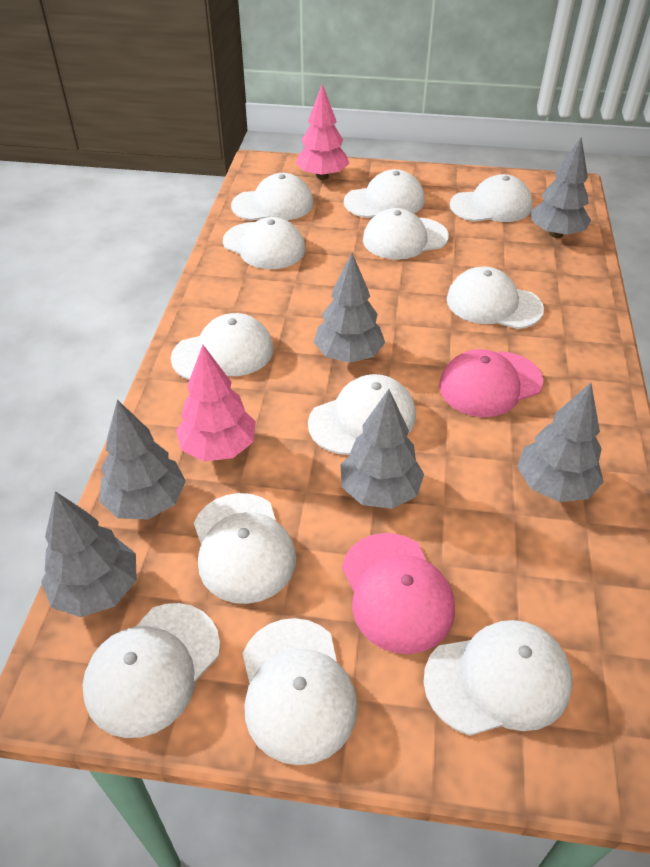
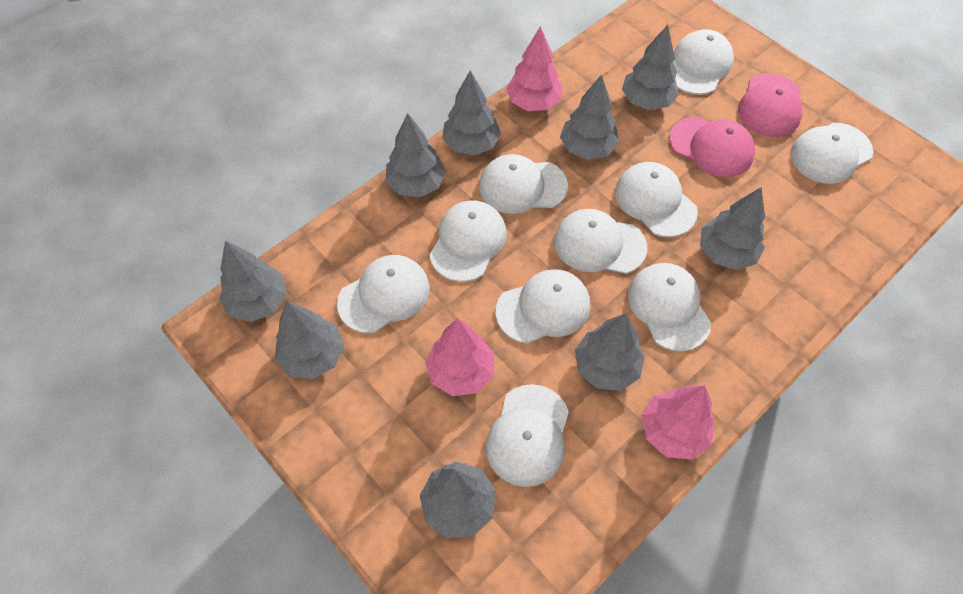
grey tree: 6 -> 9
pink tree: 2 -> 3
white cap: 12 -> 10

